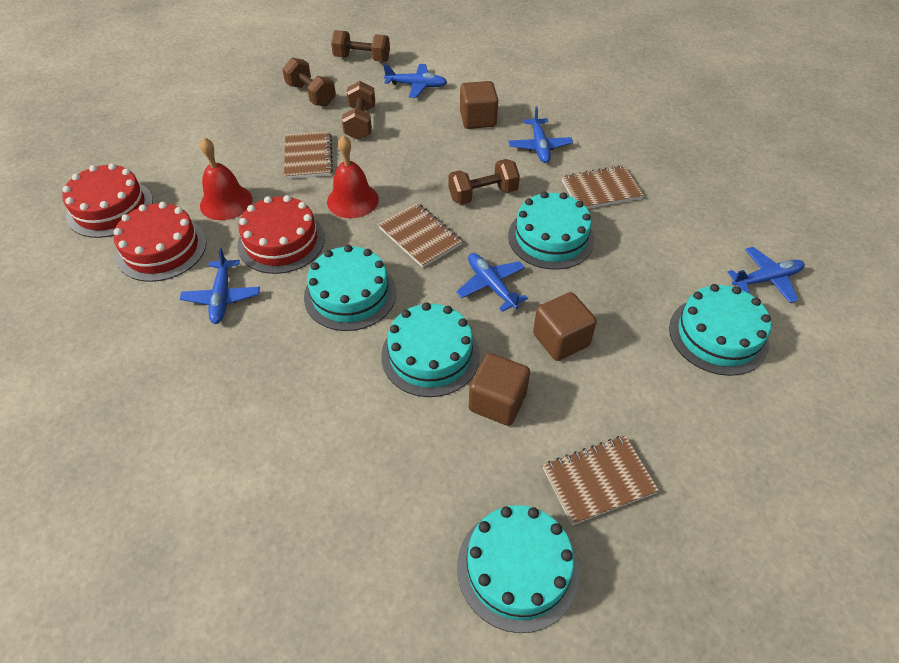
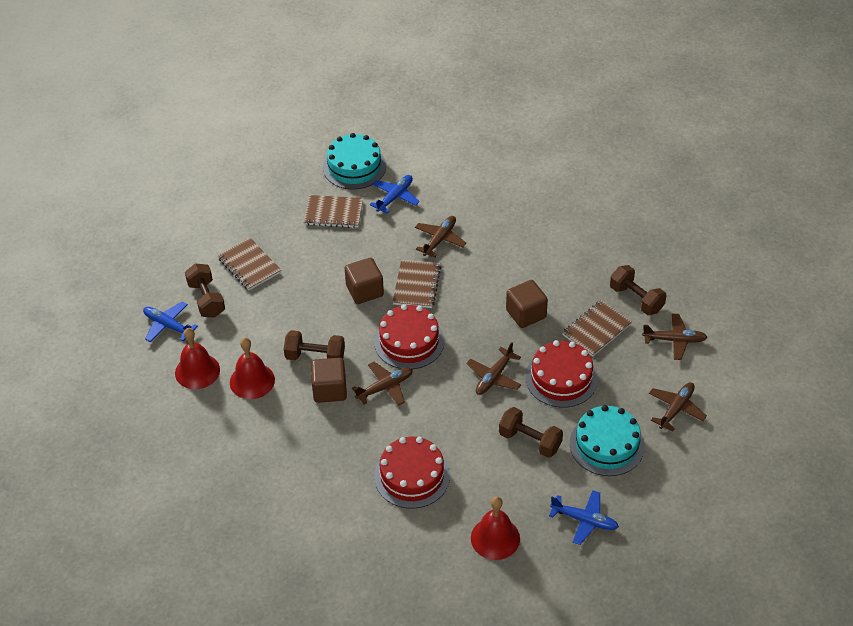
blue plane: 5 -> 3
brown plane: 0 -> 5
red bell: 2 -> 3
turquoise cake: 5 -> 2

